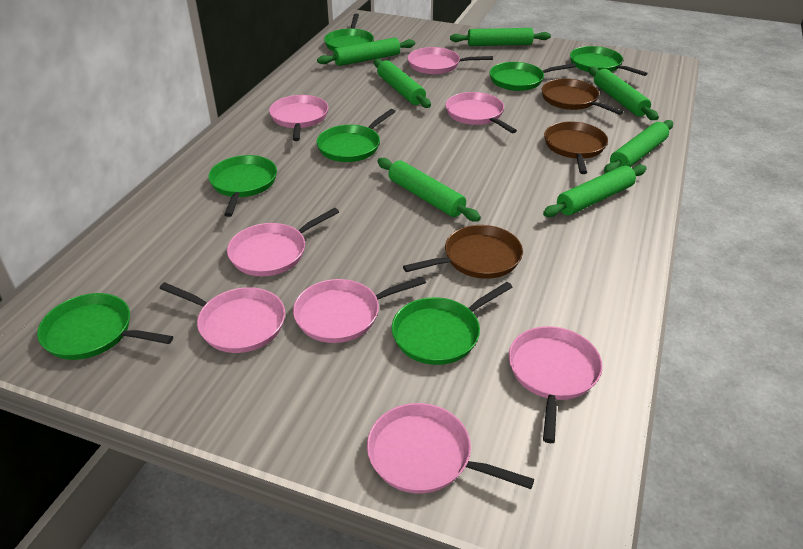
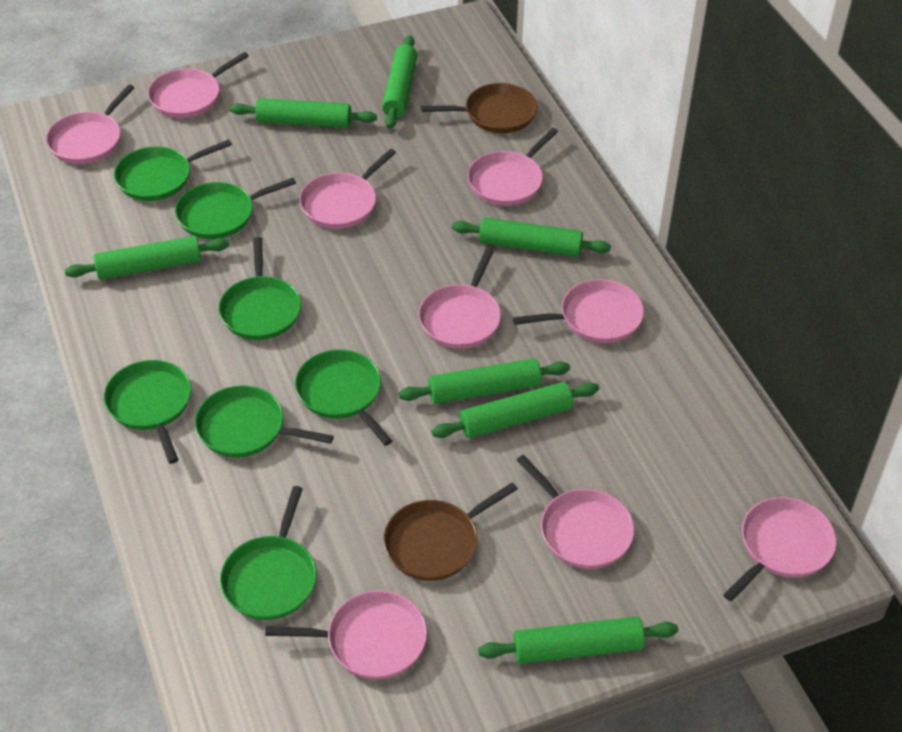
brown pan: 3 -> 2
pink pan: 8 -> 9

